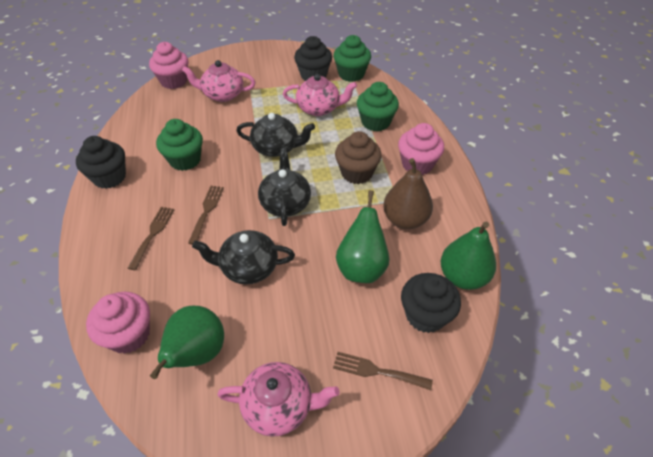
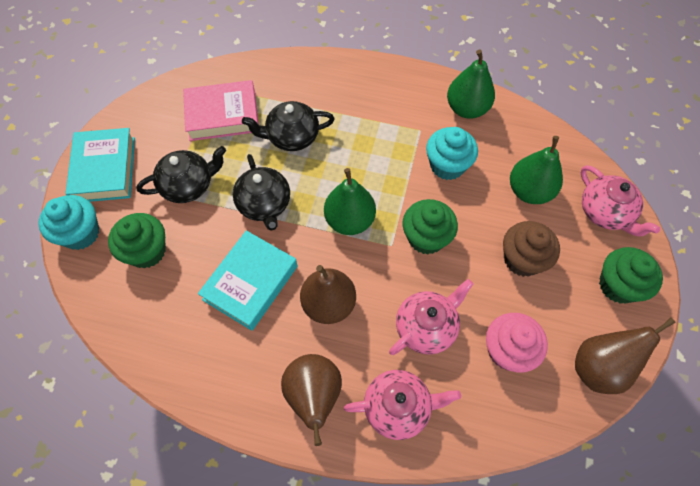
black cupcake: 3 -> 0
brown fork: 3 -> 0
brown pear: 1 -> 3
pink book: 0 -> 1
pink cupcake: 3 -> 1
turquoise book: 0 -> 2
turquoise cupcake: 0 -> 2

